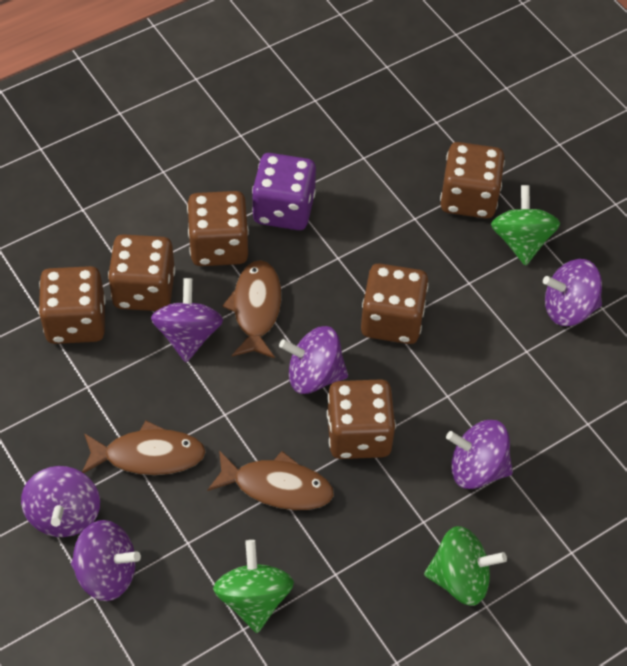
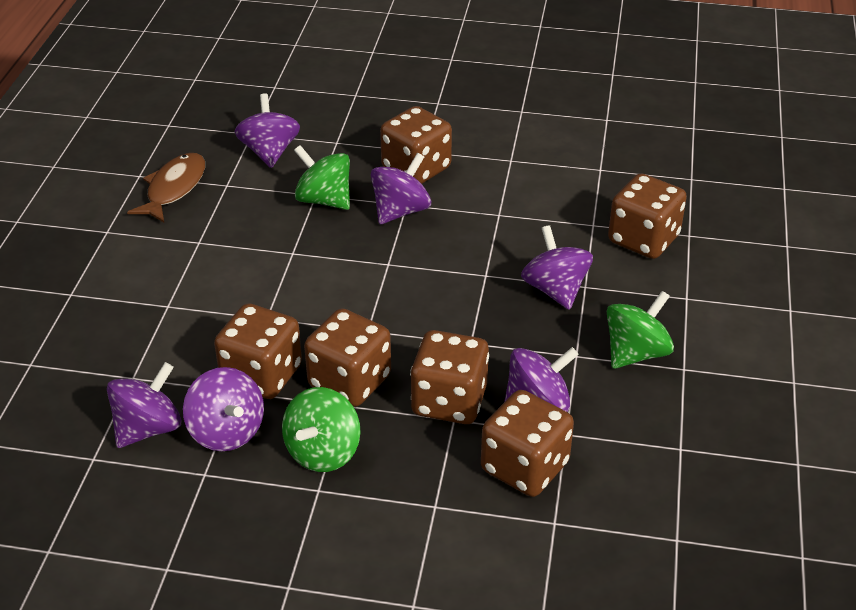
brown fish: 3 -> 1
purple dice: 1 -> 0

